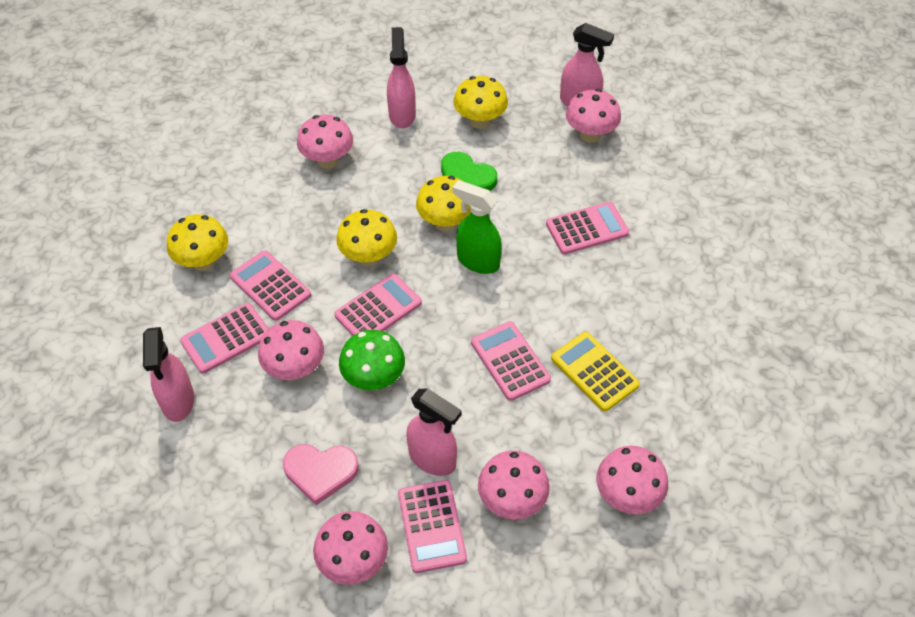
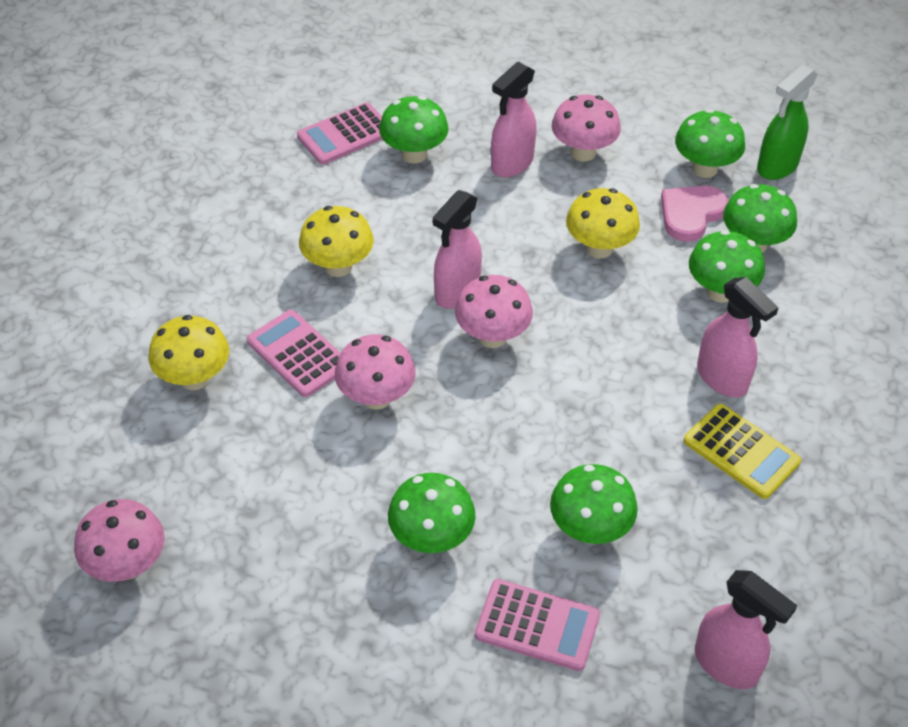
green heart: 1 -> 0
green mushroom: 1 -> 6
pink calculator: 6 -> 3
pink mushroom: 6 -> 4
yellow mushroom: 4 -> 3

